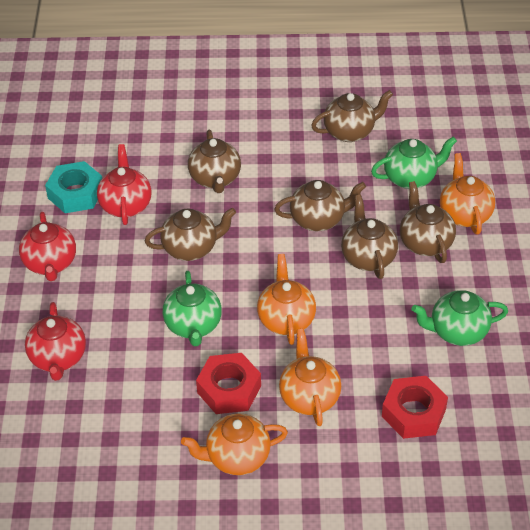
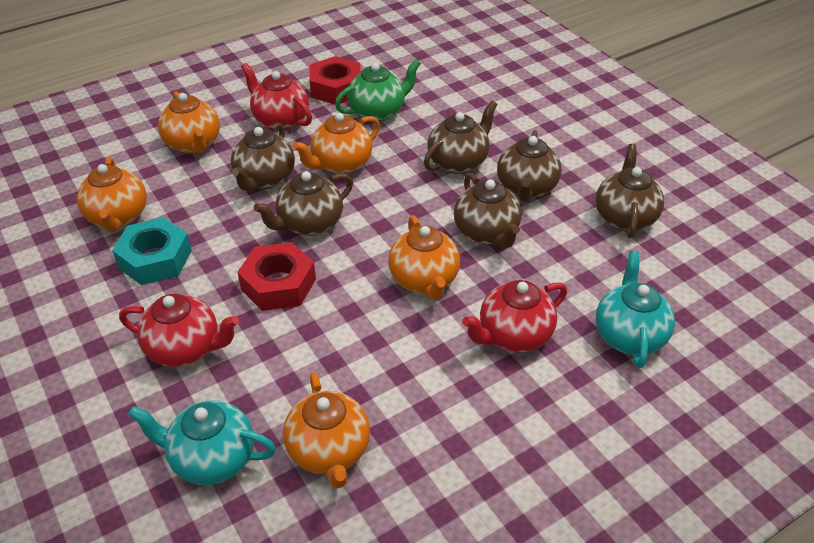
green teapot: 3 -> 1
orange teapot: 4 -> 5
turquoise teapot: 0 -> 2

